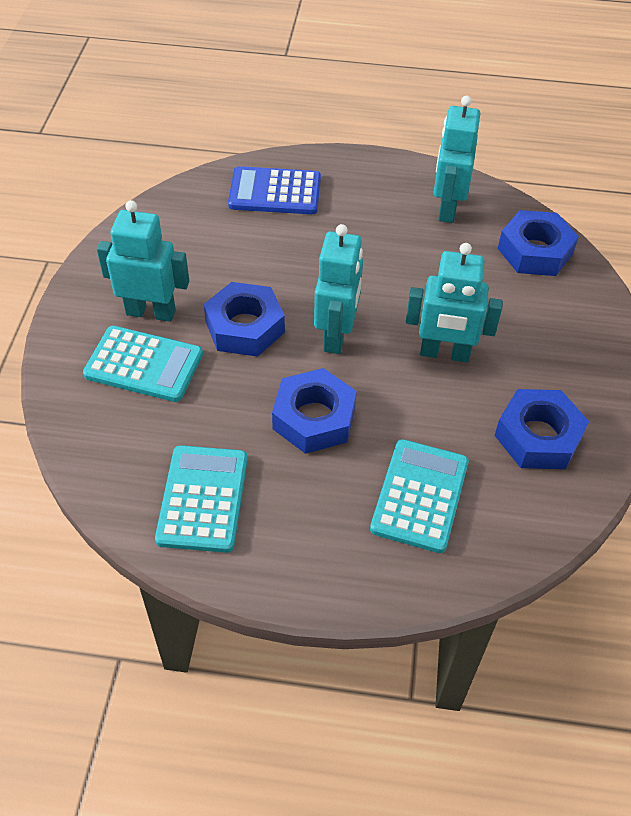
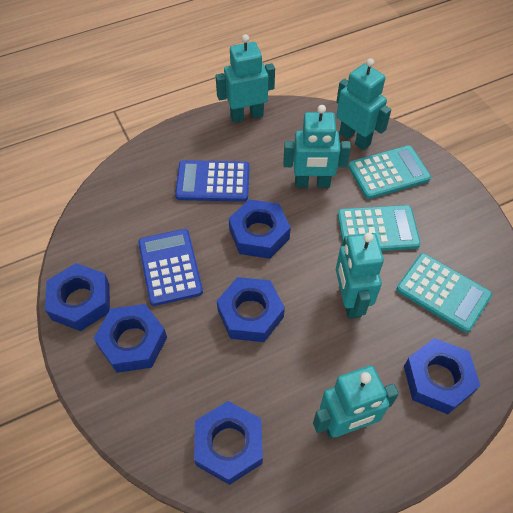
blue calculator: 1 -> 2
blue nut: 4 -> 6
turquoise robot: 4 -> 5

